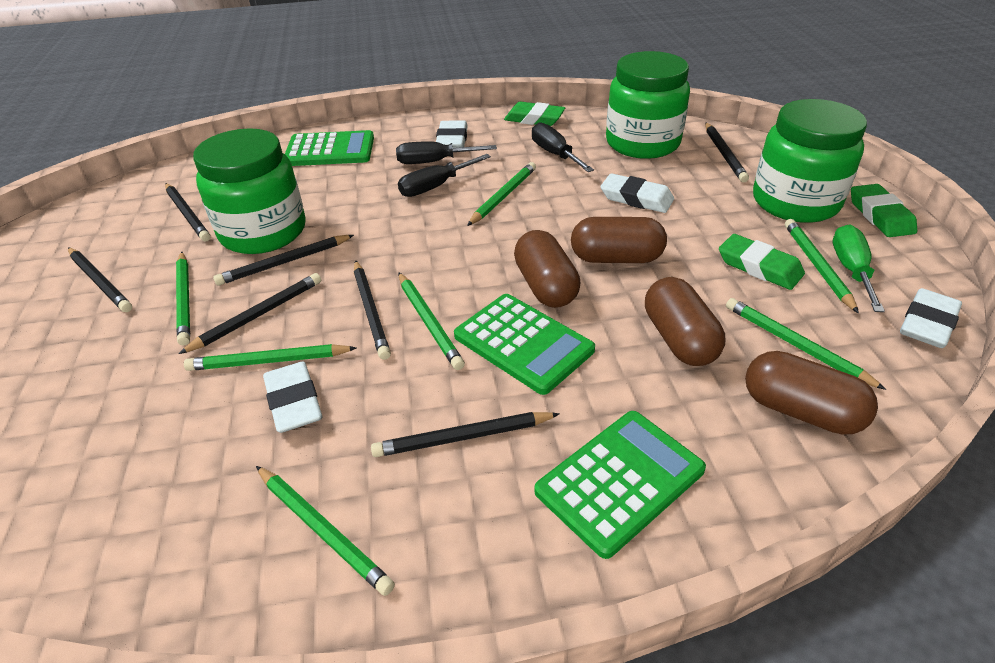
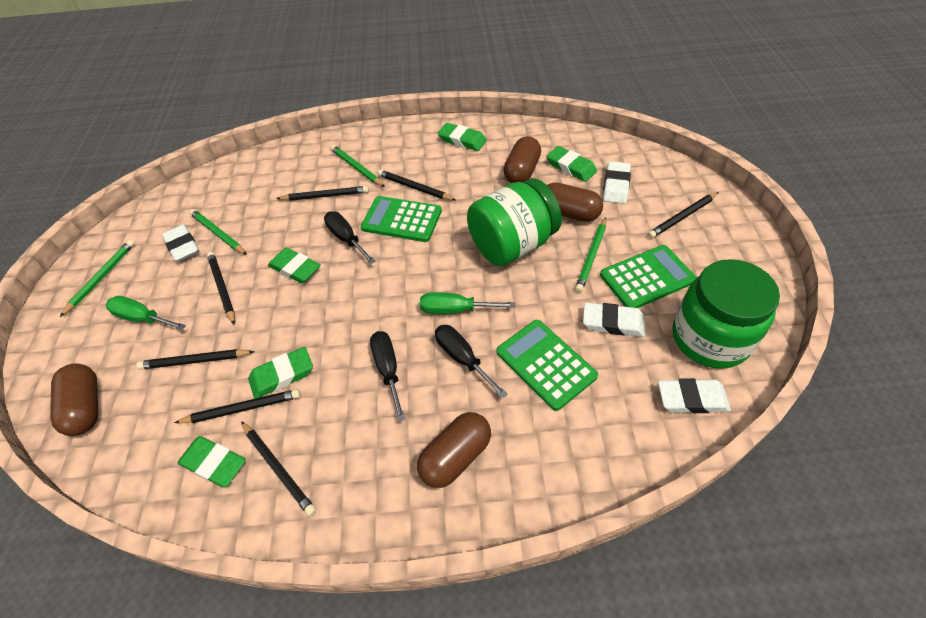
green eraser: 3 -> 5
green jar: 3 -> 2
green pencil: 7 -> 4
green screwdriver: 1 -> 2

